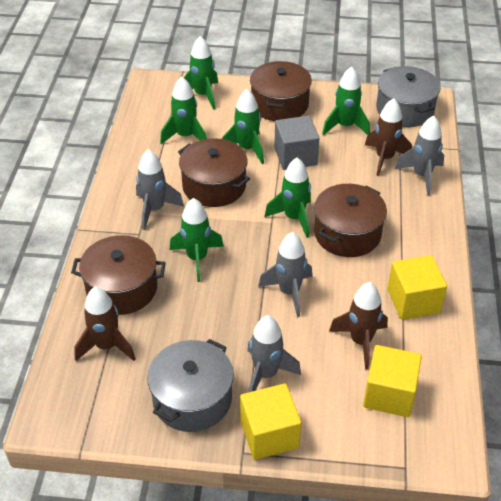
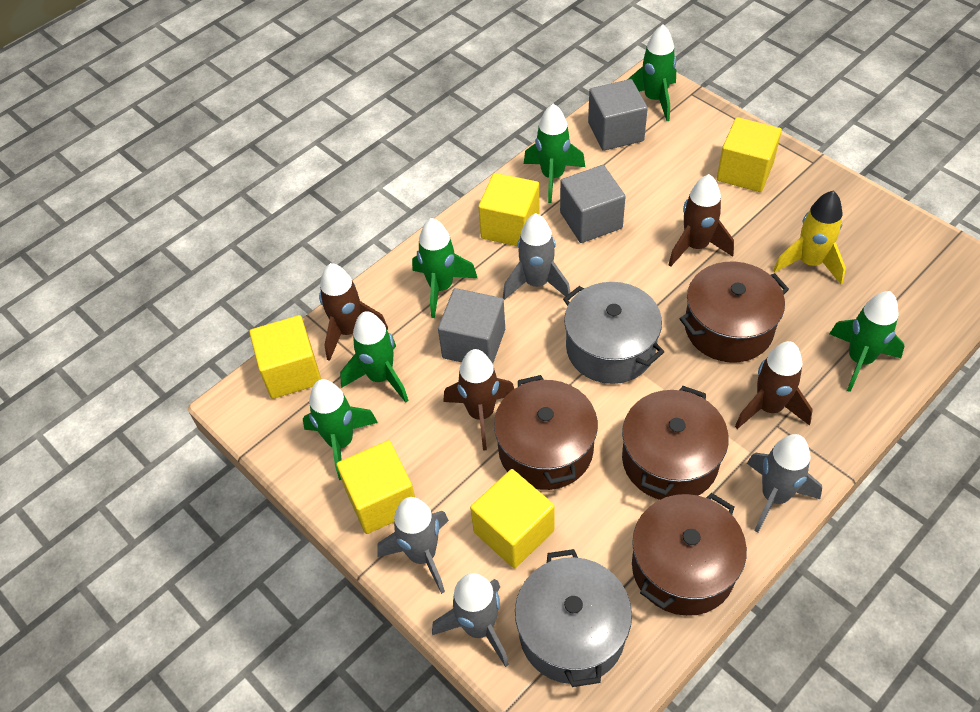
brown rocket: 3 -> 4
grey cube: 1 -> 3
yellow cube: 3 -> 5
yellow rocket: 0 -> 1

